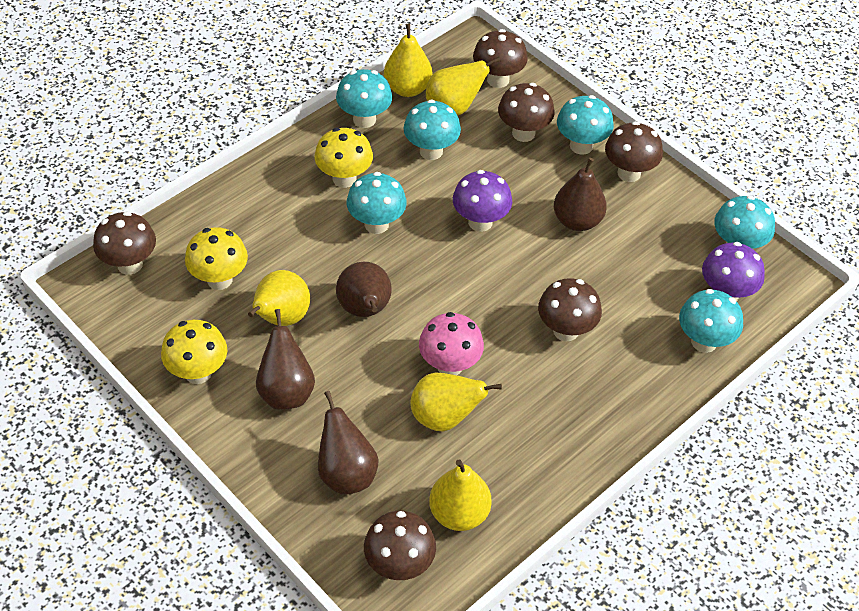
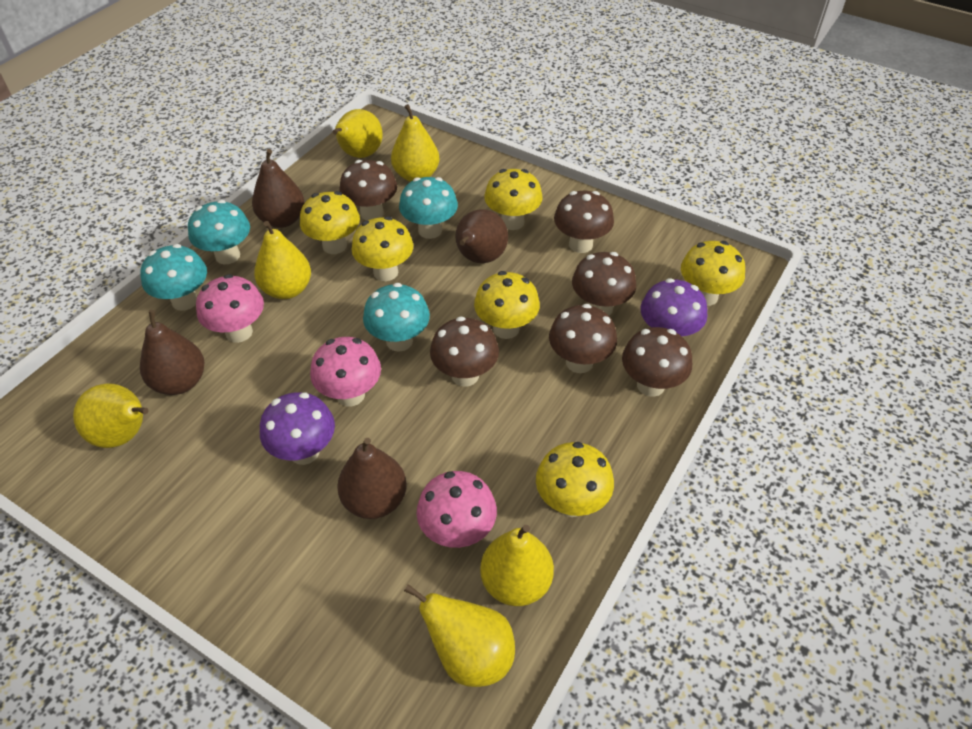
pink mushroom: 1 -> 3
turquoise mushroom: 6 -> 4
yellow mushroom: 3 -> 6
yellow pear: 5 -> 6

